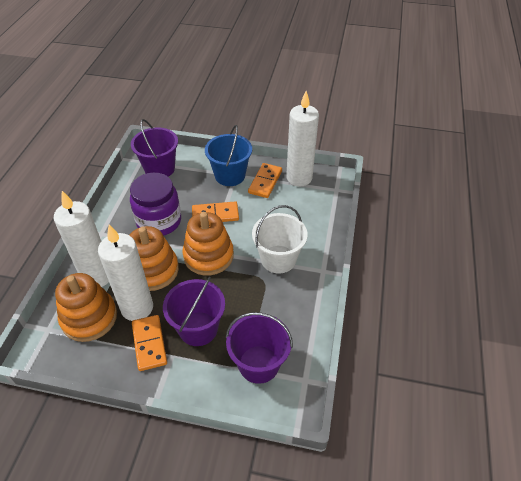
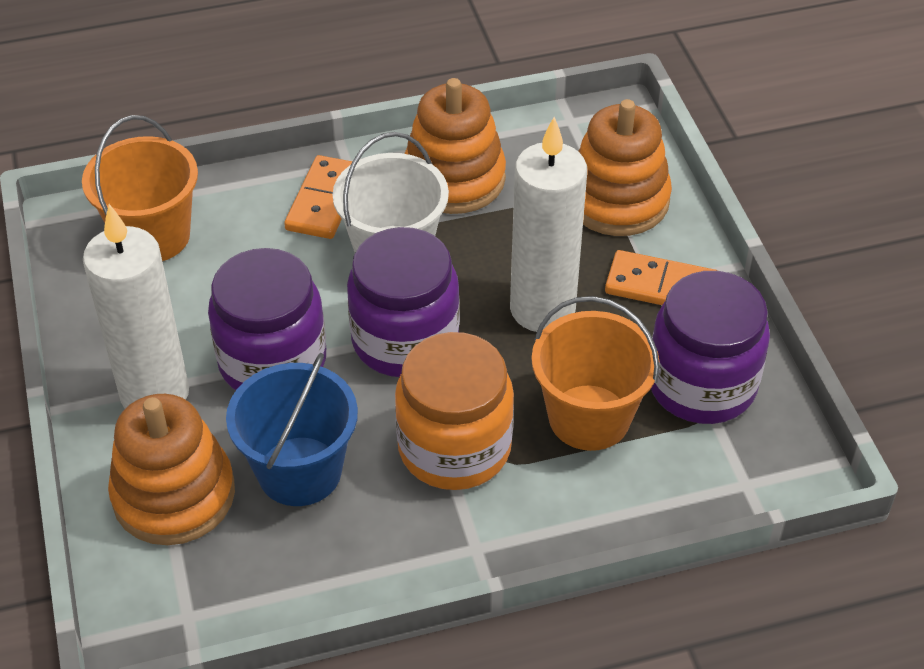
orange bucket: 0 -> 2
orange domino: 3 -> 2
orange jar: 0 -> 1
purple bucket: 3 -> 0
purple jar: 1 -> 3
white candle: 3 -> 2

